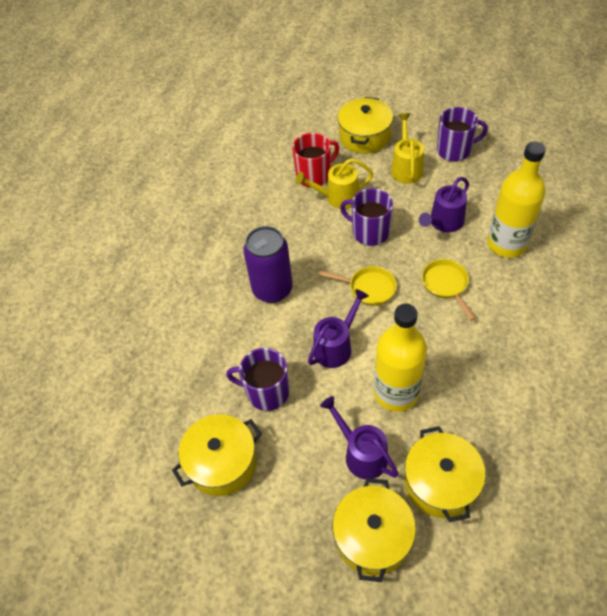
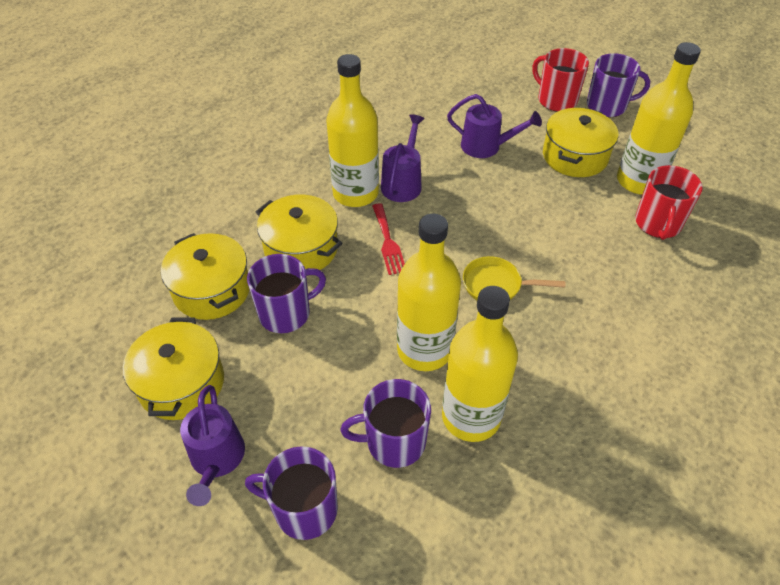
purple can: 1 -> 0
purple mug: 3 -> 4
red fork: 0 -> 1
red mug: 1 -> 2
yellow bottle: 2 -> 4
yellow pan: 2 -> 1
yellow watering can: 2 -> 0

